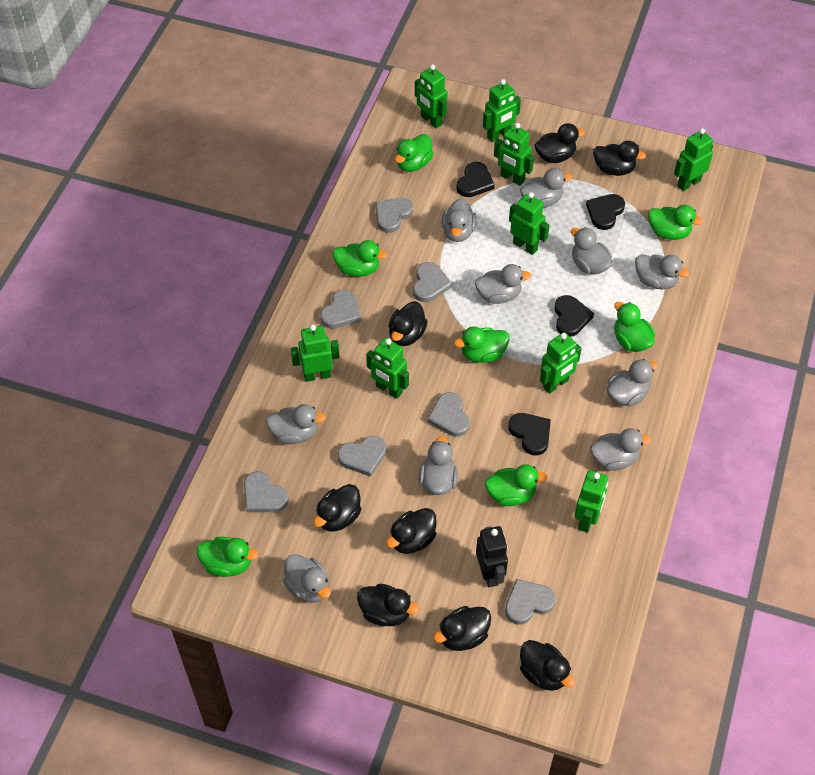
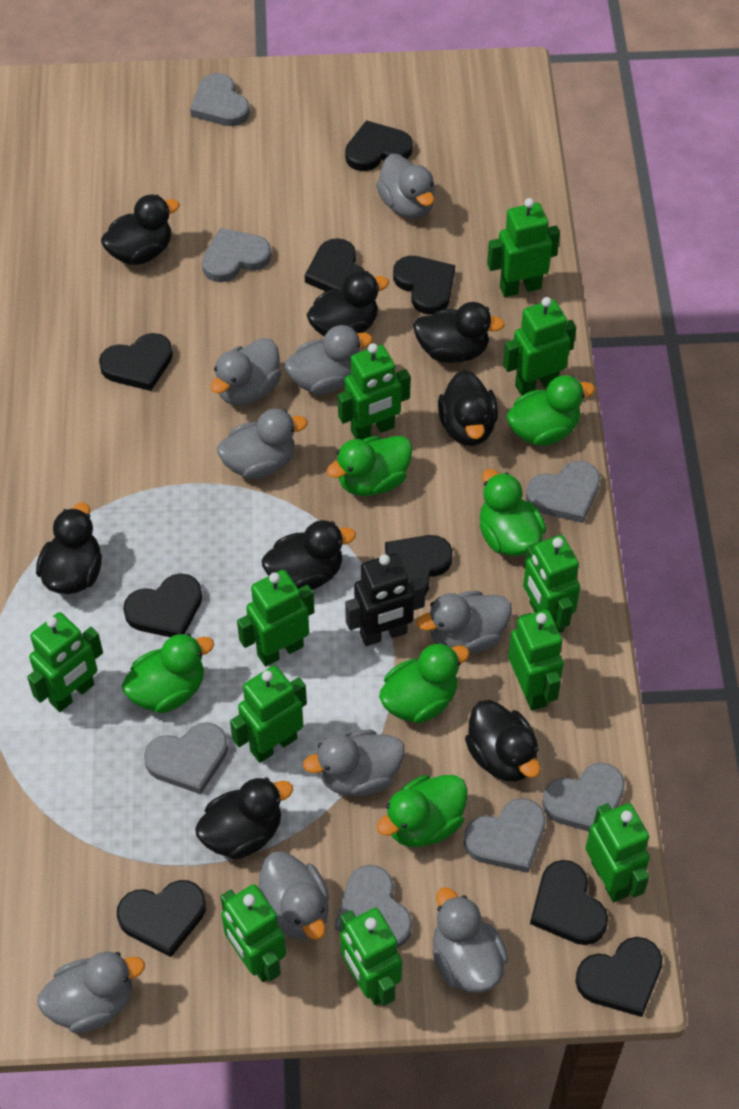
black heart: 4 -> 9
green duck: 7 -> 6
green robot: 9 -> 11
grey duck: 10 -> 9

